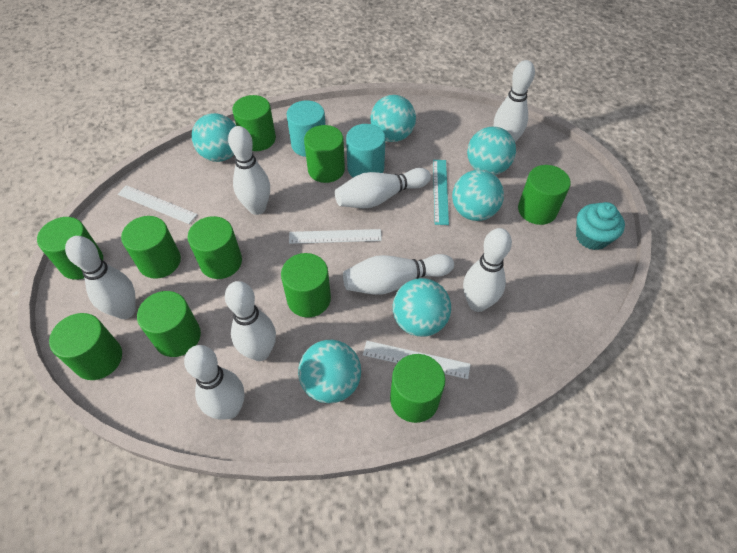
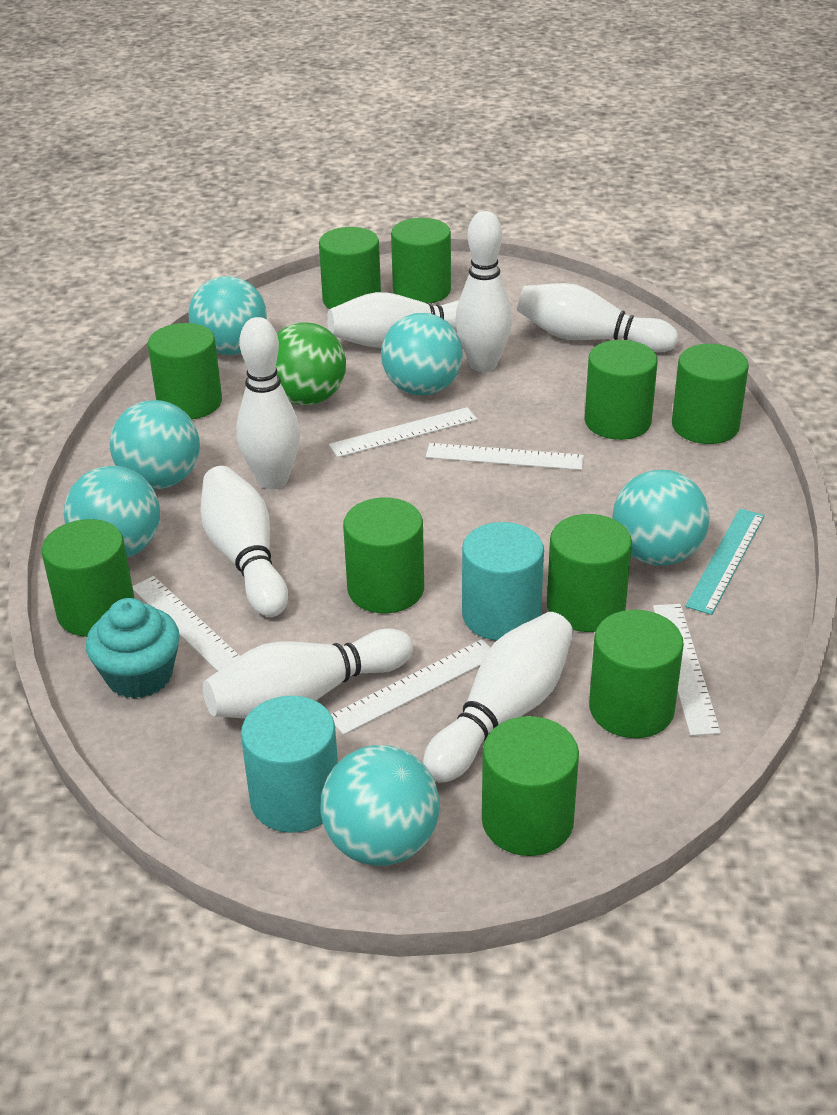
green ball: 0 -> 1
white bowling pin: 8 -> 7
white ruler: 3 -> 5

